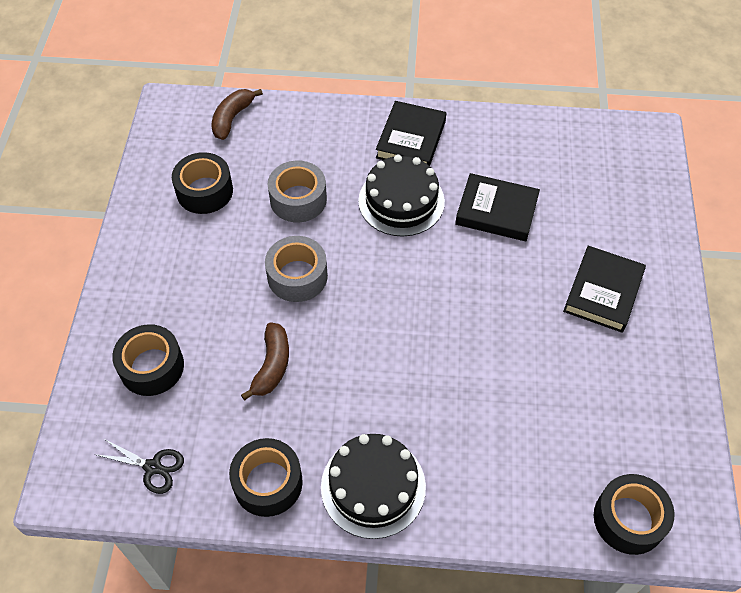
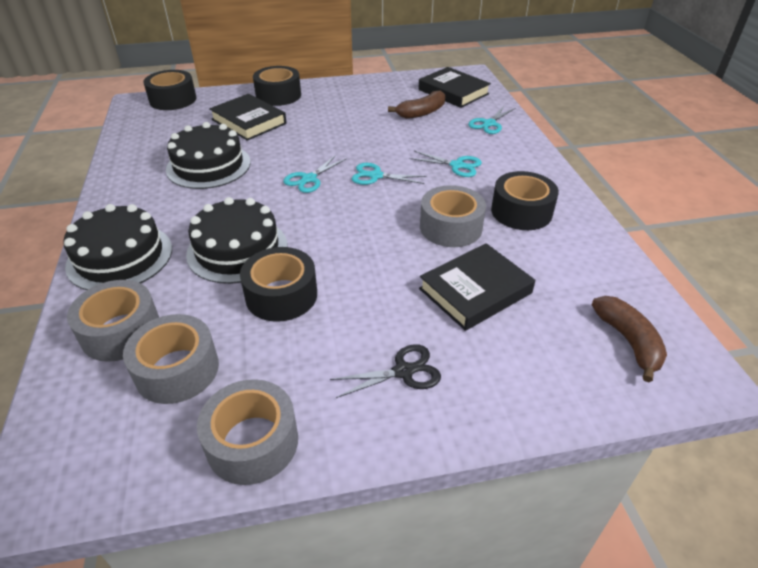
black cake: 2 -> 3
grey tape: 2 -> 4
turquoise scissors: 0 -> 4

